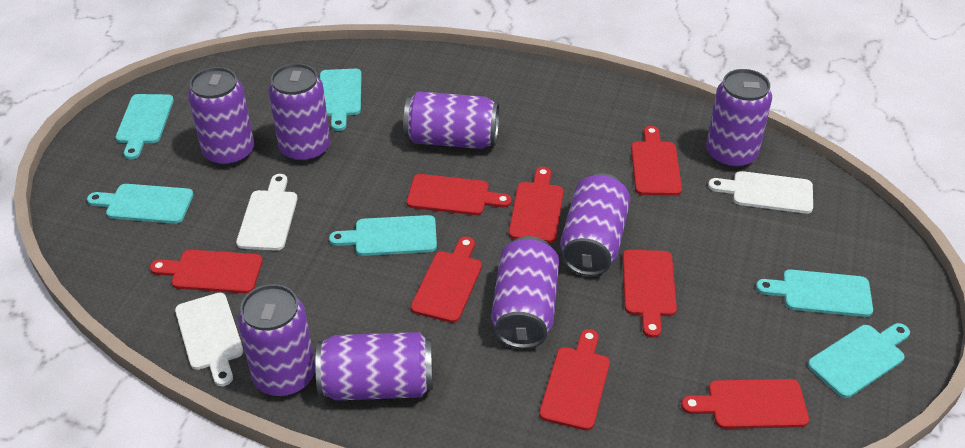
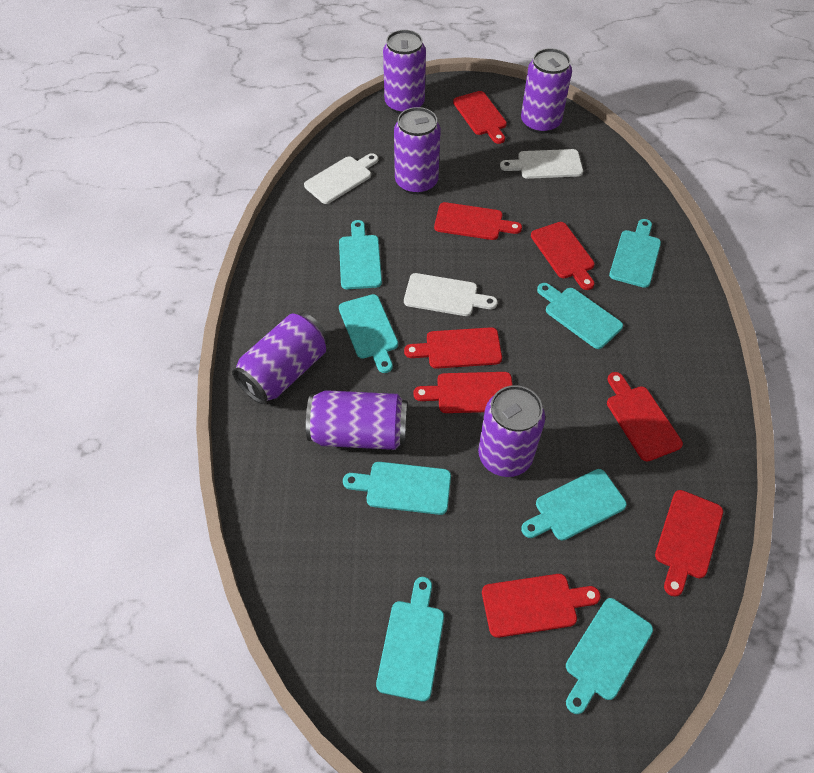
purple can: 8 -> 6
turquoise cutting board: 6 -> 8

